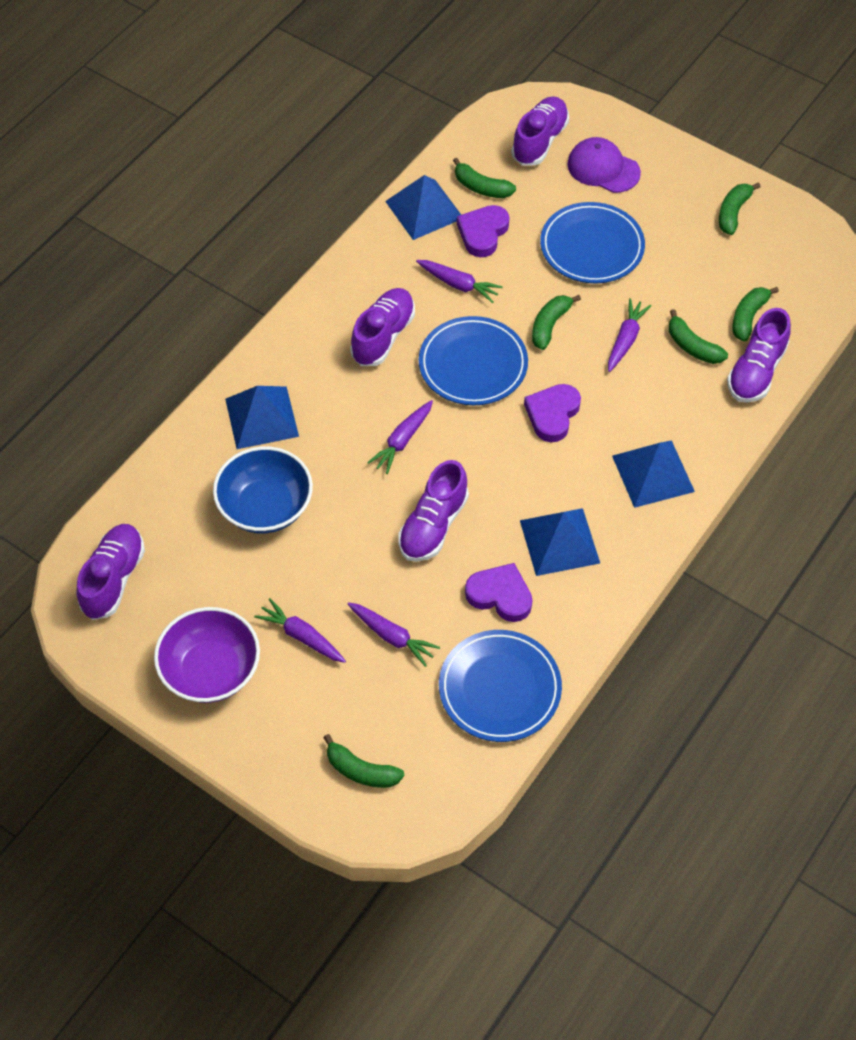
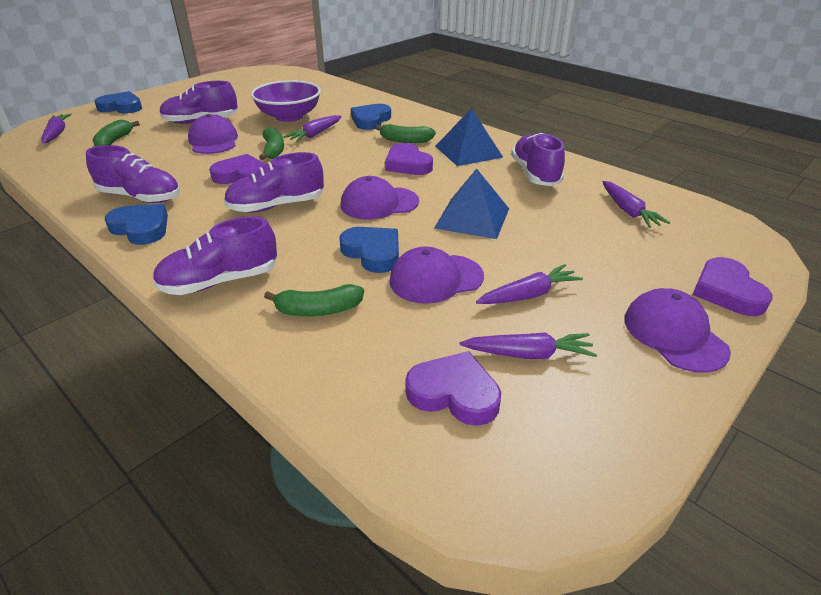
blue bowl: 1 -> 0
blue heart: 0 -> 4
blue plate: 3 -> 0
blue pyramid: 4 -> 2
green banana: 6 -> 4
purple cap: 1 -> 4
purple heart: 3 -> 4

